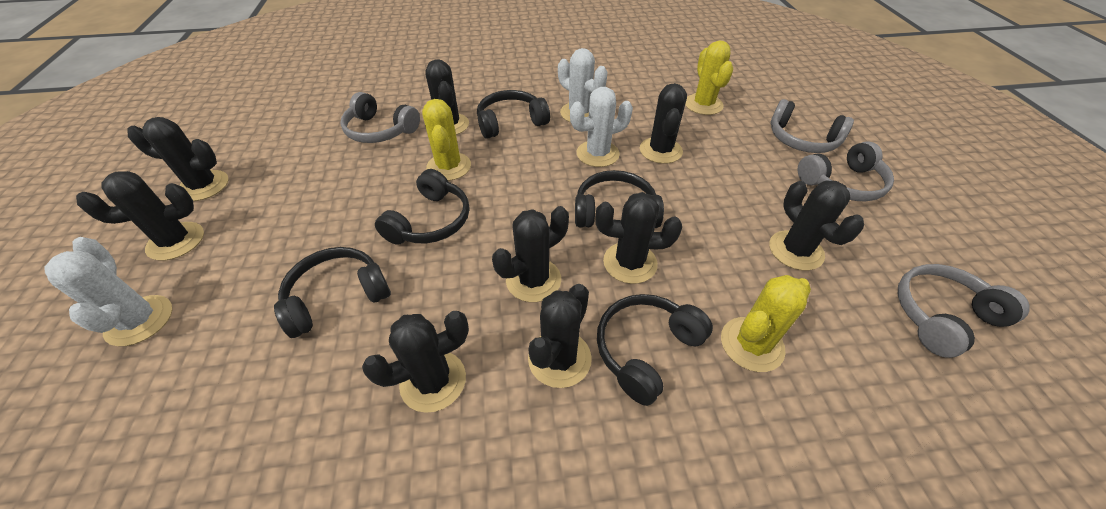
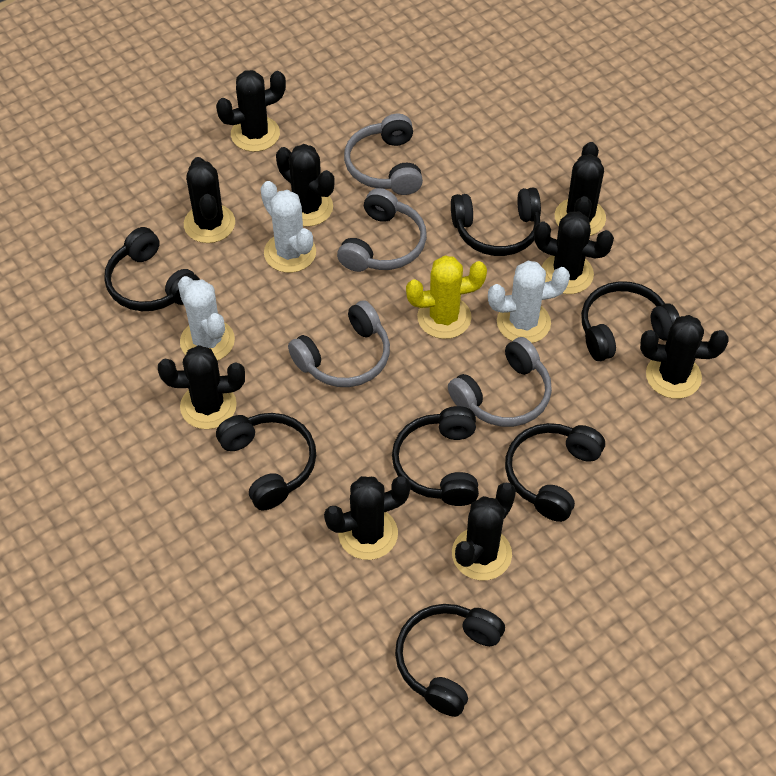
black headphones: 5 -> 7
yellow cactus: 3 -> 1

